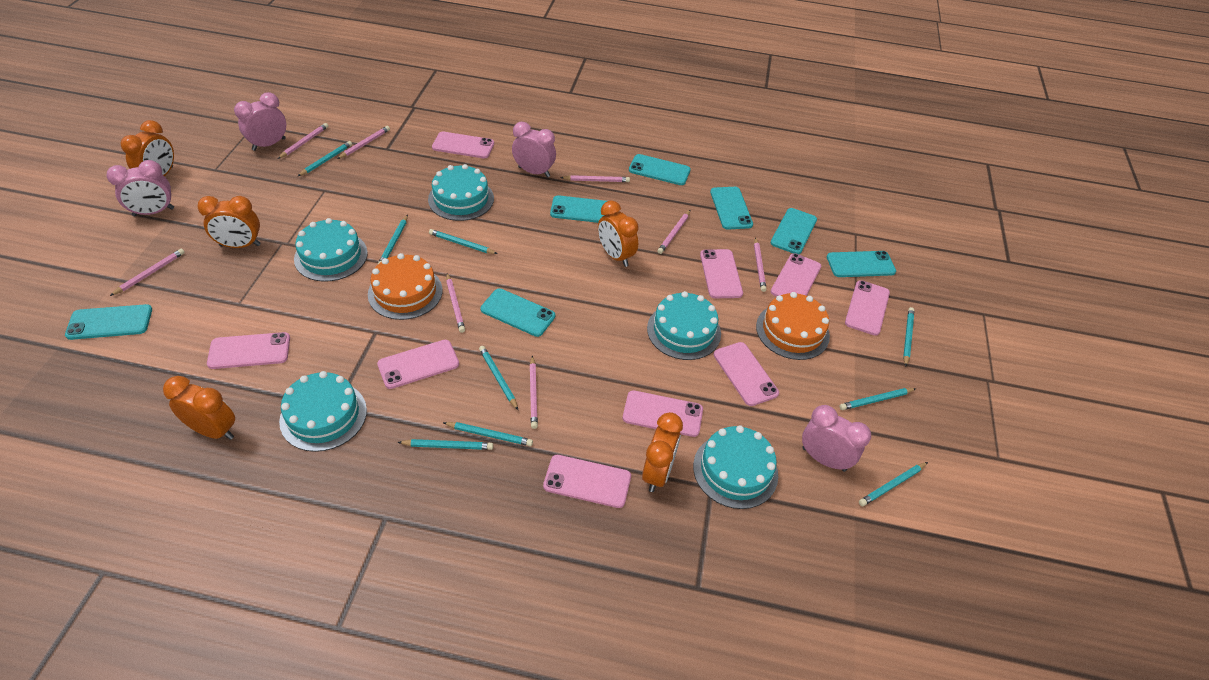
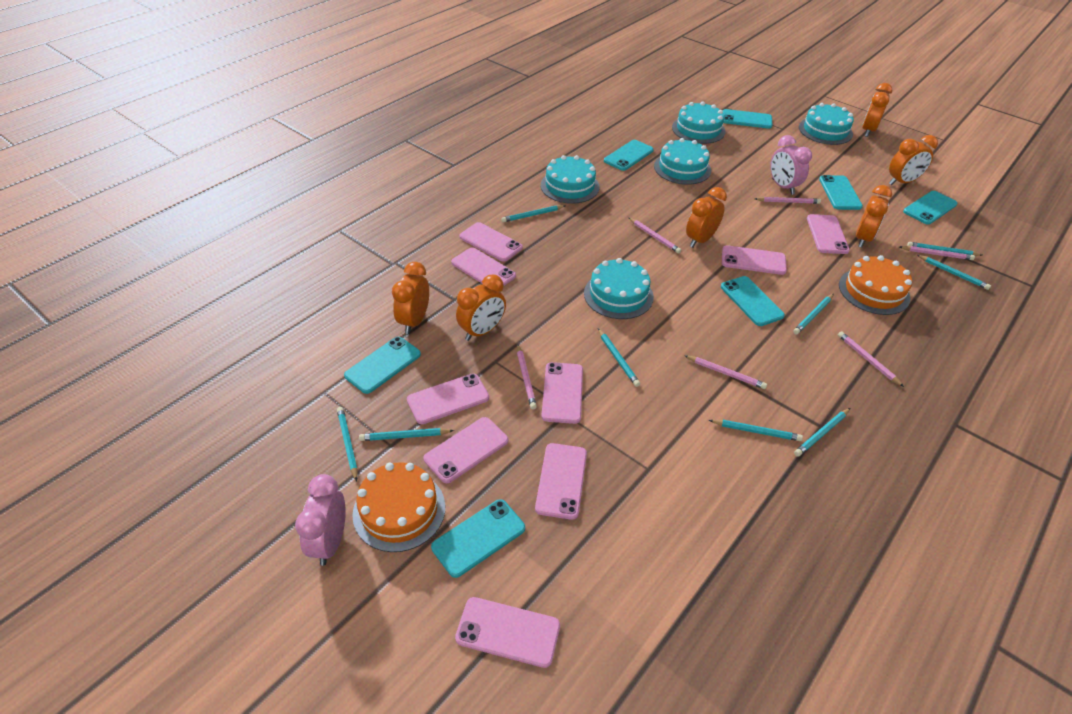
orange clock: 5 -> 6
pink clock: 4 -> 2
pink pencil: 8 -> 6

